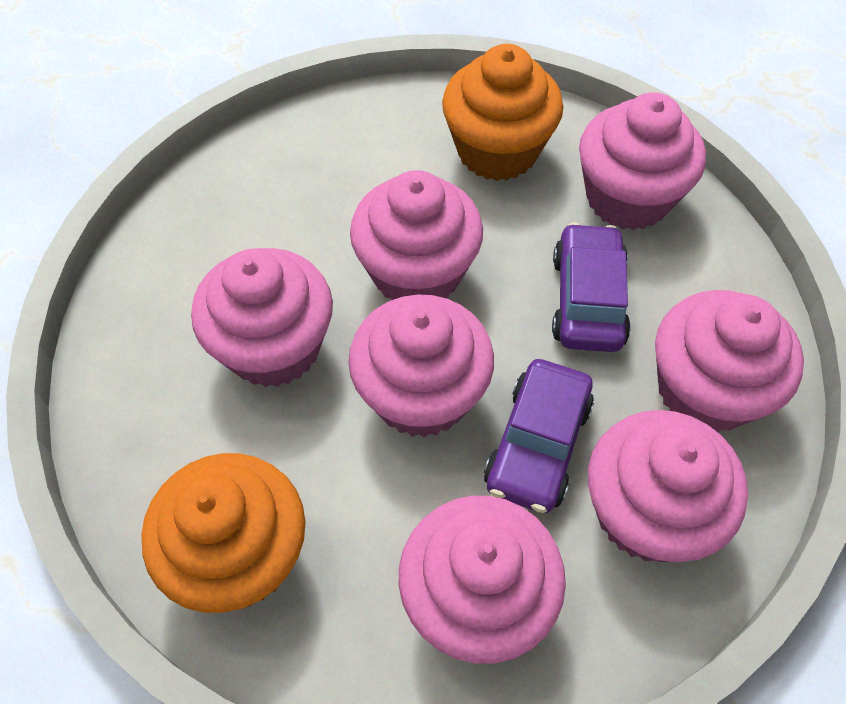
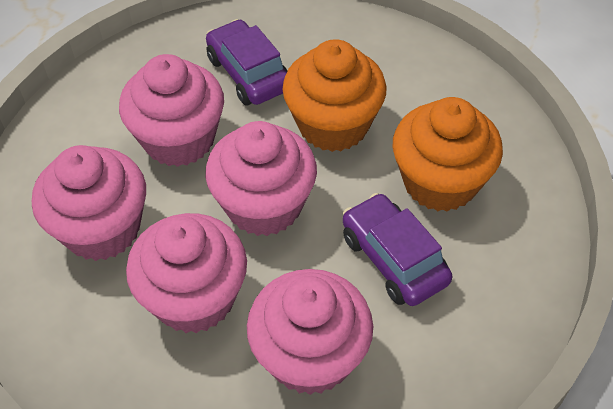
pink cupcake: 7 -> 5

